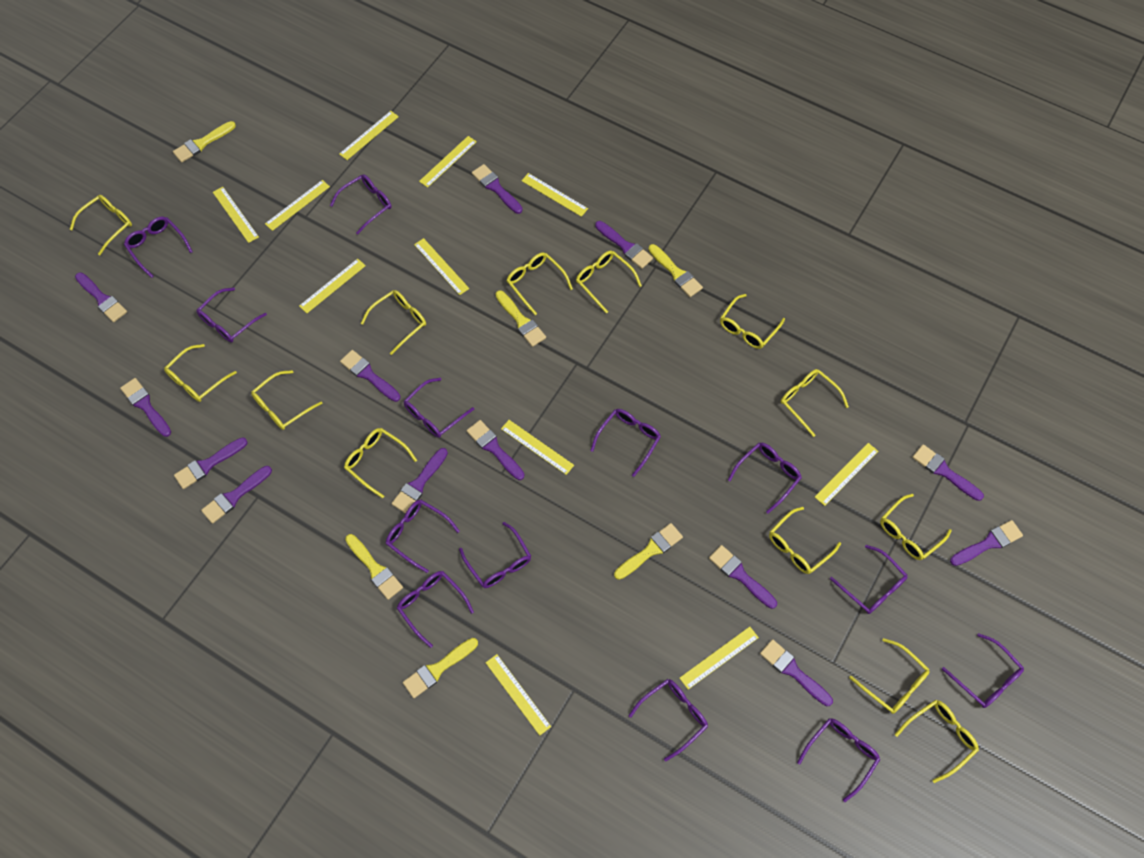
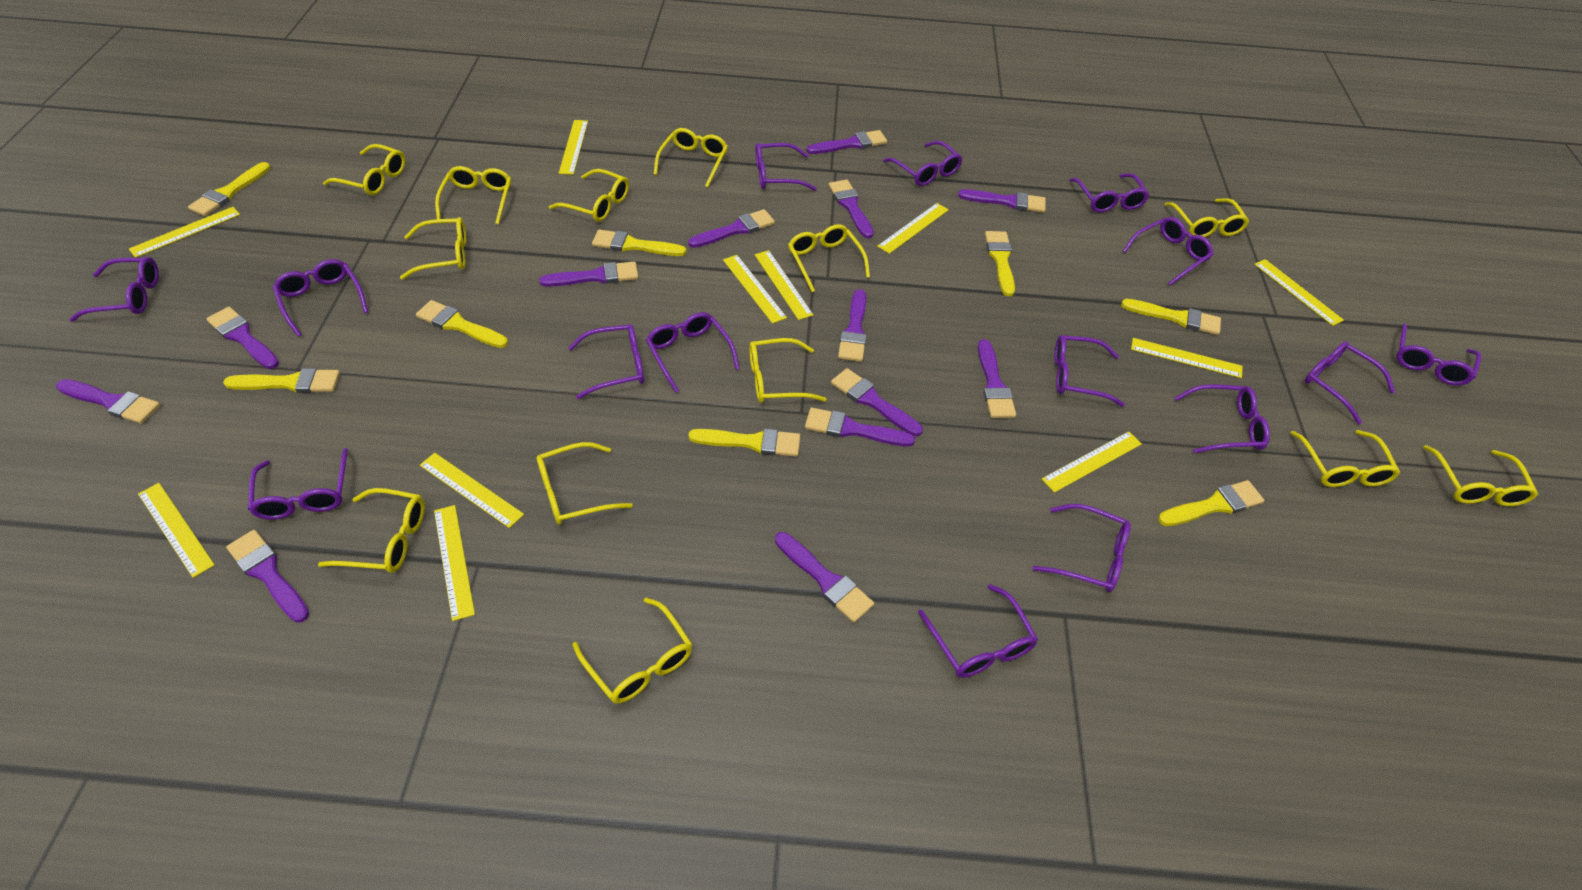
purple glasses: 13 -> 15
yellow brush: 6 -> 8

